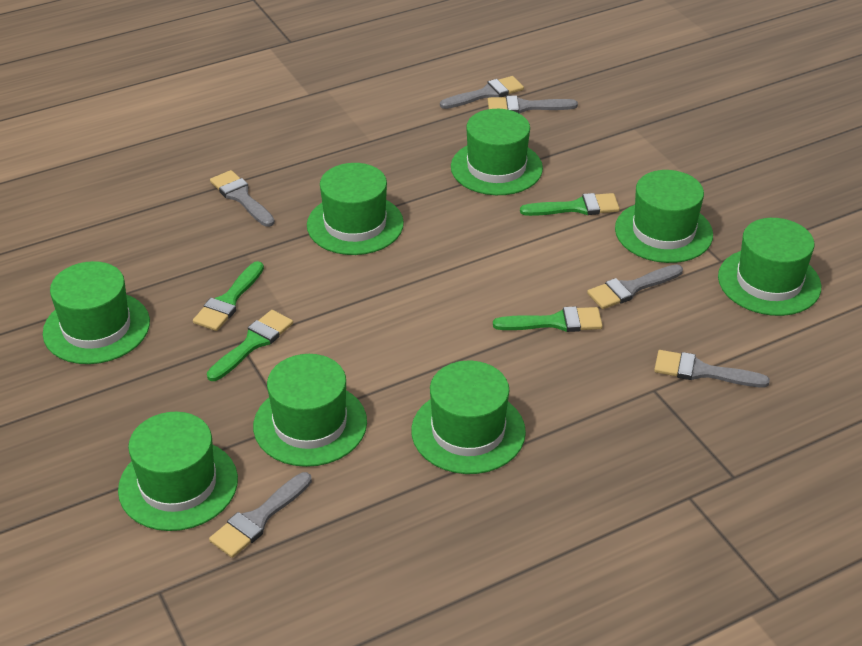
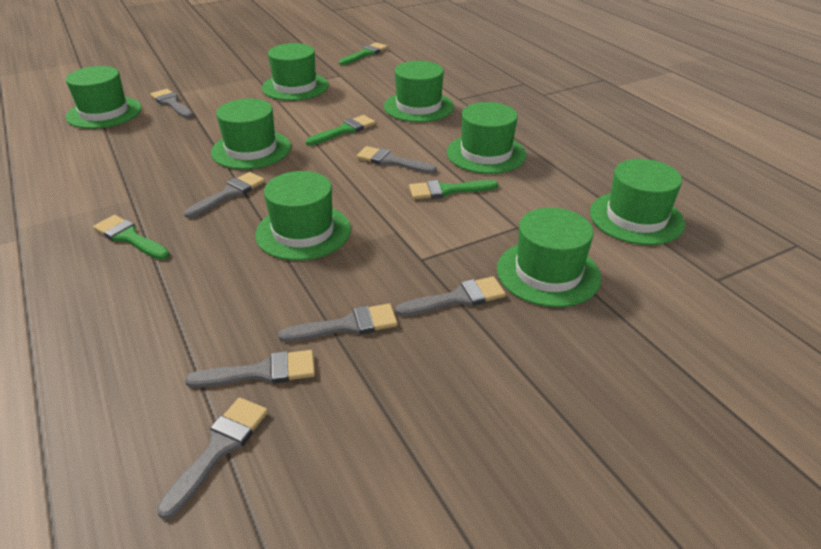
grey brush: 6 -> 7

